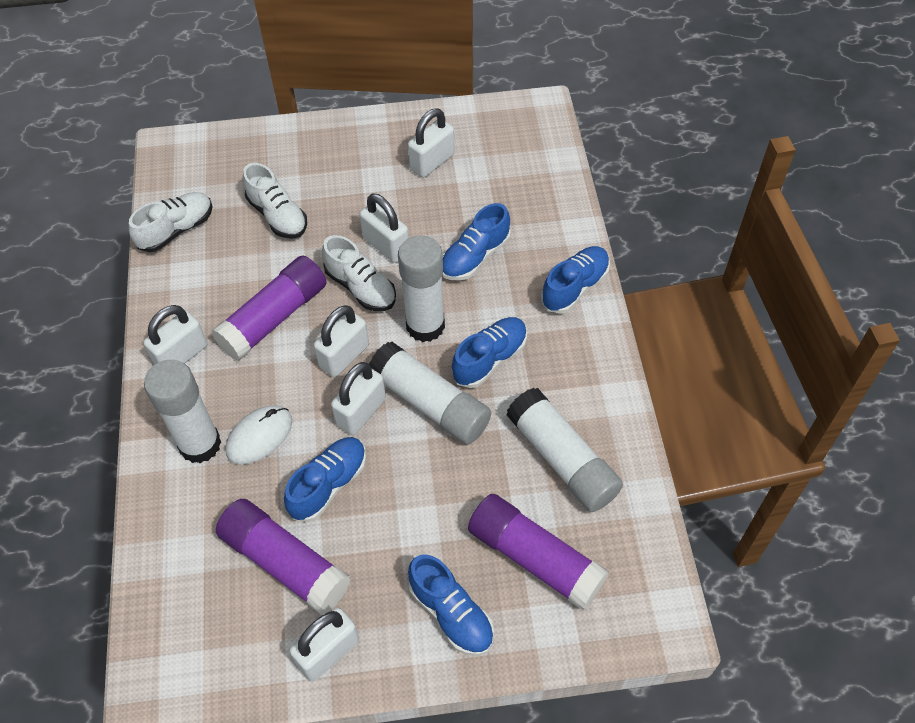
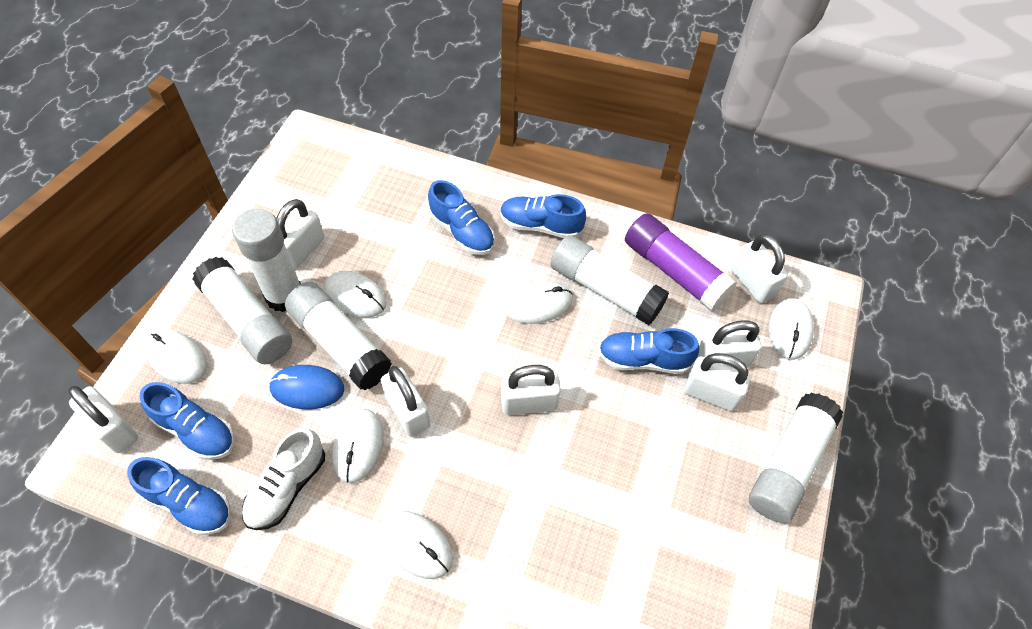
blue mouse: 0 -> 1
purple glue stick: 3 -> 1
white glue stick: 4 -> 5
white mouse: 1 -> 6
white padlock: 6 -> 7
white shoe: 3 -> 1

